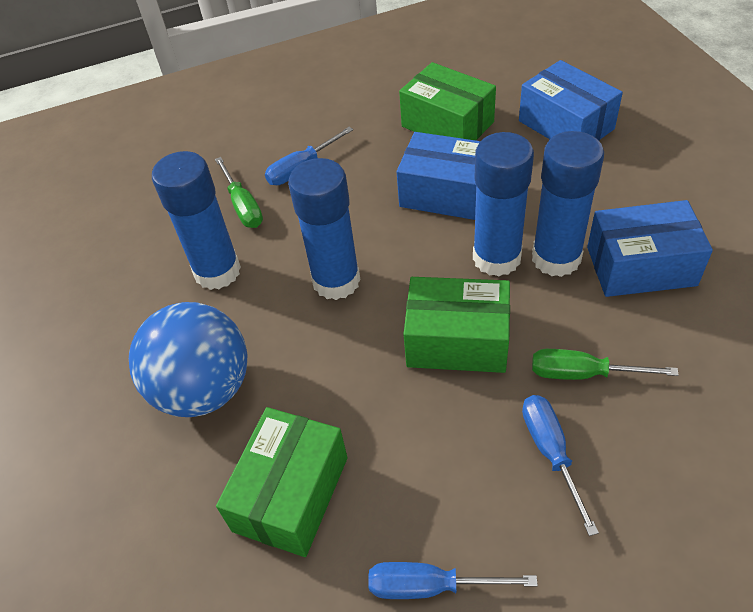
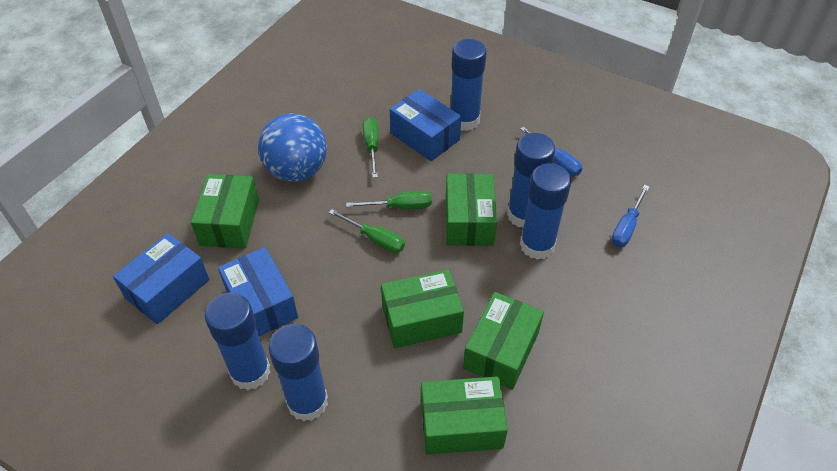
blue glue stick: 4 -> 5
blue screwdriver: 3 -> 2
green box: 3 -> 5
green screwdriver: 2 -> 3

